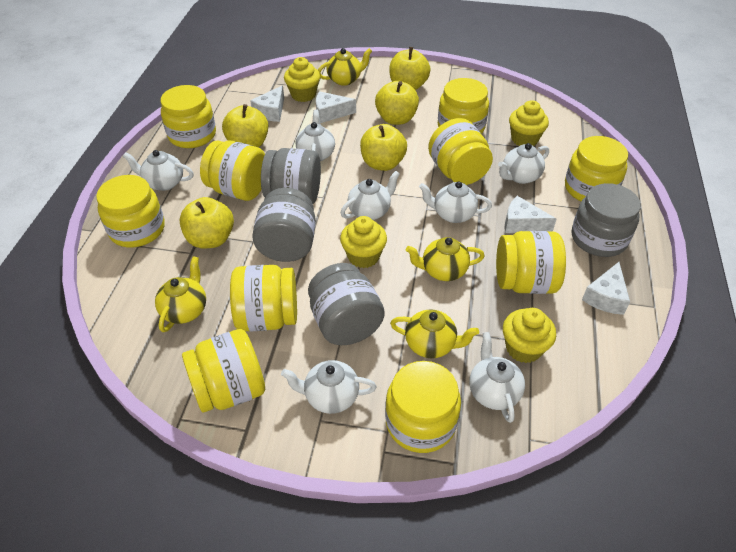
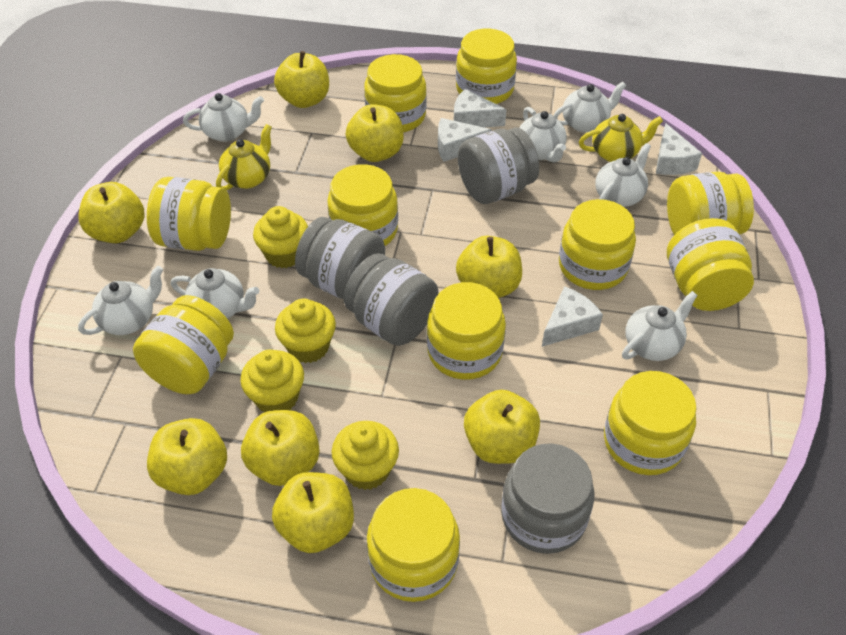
yellow apple: 5 -> 8
yellow jar: 10 -> 11
yellow teapot: 4 -> 2

